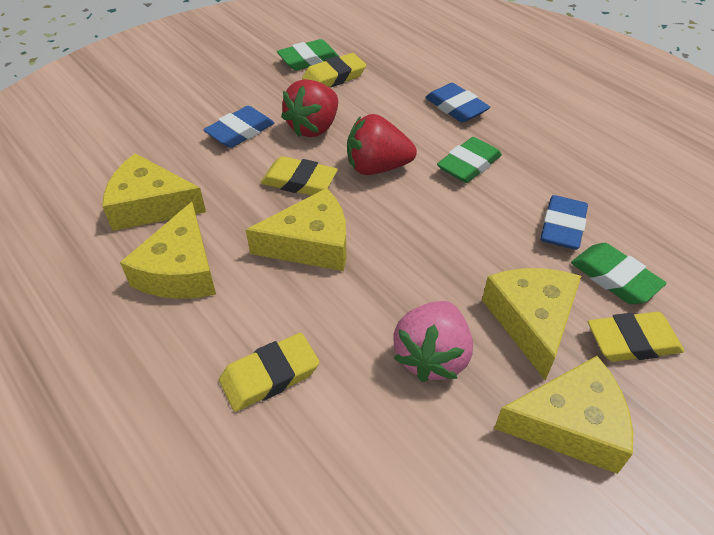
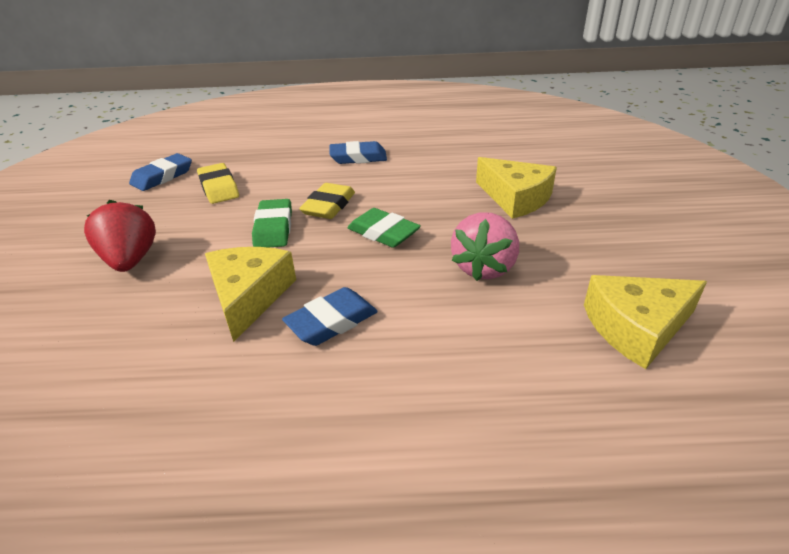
green eraser: 3 -> 2
red strawberry: 2 -> 1
yellow cheese: 5 -> 3
yellow eraser: 4 -> 2

